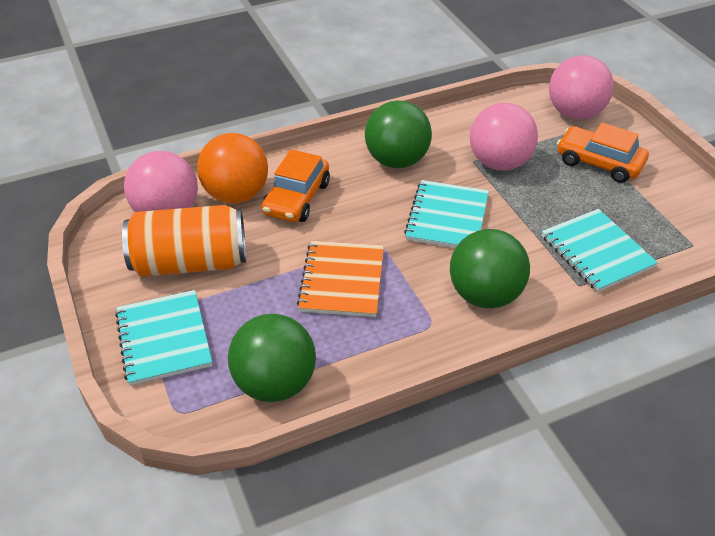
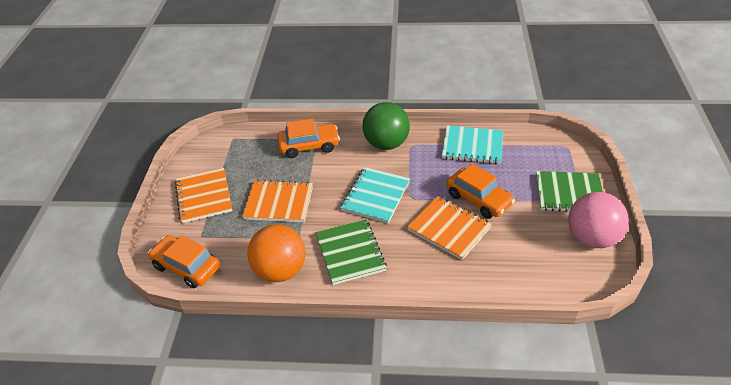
green ball: 3 -> 1
green notebook: 0 -> 2
orange can: 1 -> 0
orange car: 2 -> 3
orange notebook: 1 -> 3
pink ball: 3 -> 1
turquoise notebook: 3 -> 2

